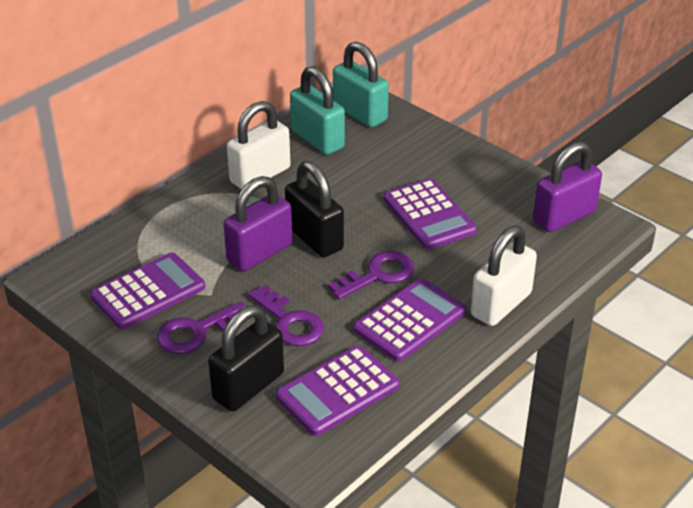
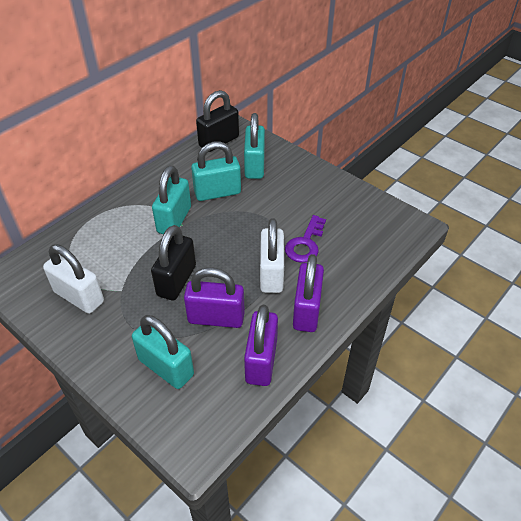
purple calculator: 4 -> 0
purple key: 3 -> 1
purple padlock: 2 -> 3
turquoise padlock: 2 -> 4

